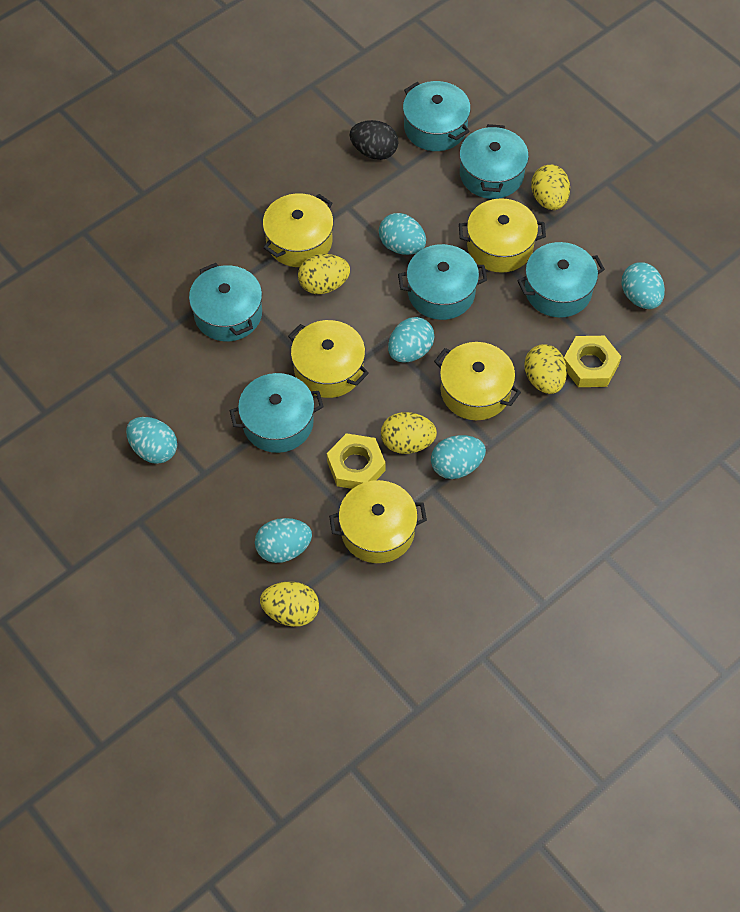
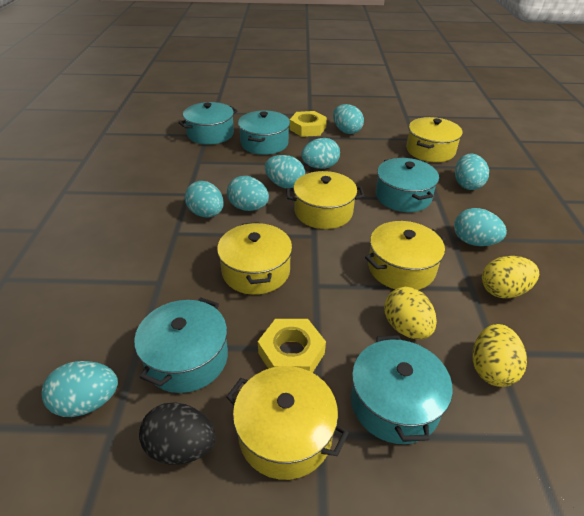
turquoise egg: 6 -> 8
turquoise pot: 6 -> 5
yellow egg: 5 -> 3

